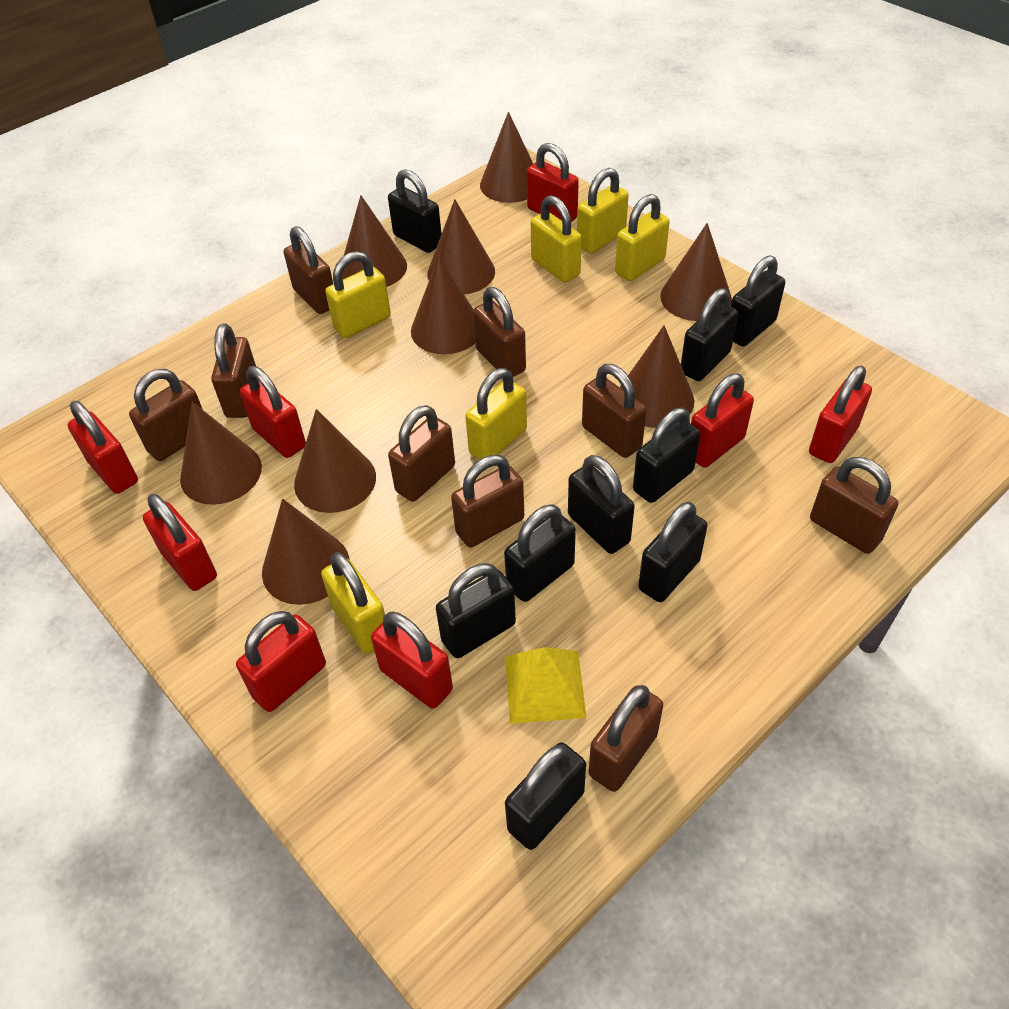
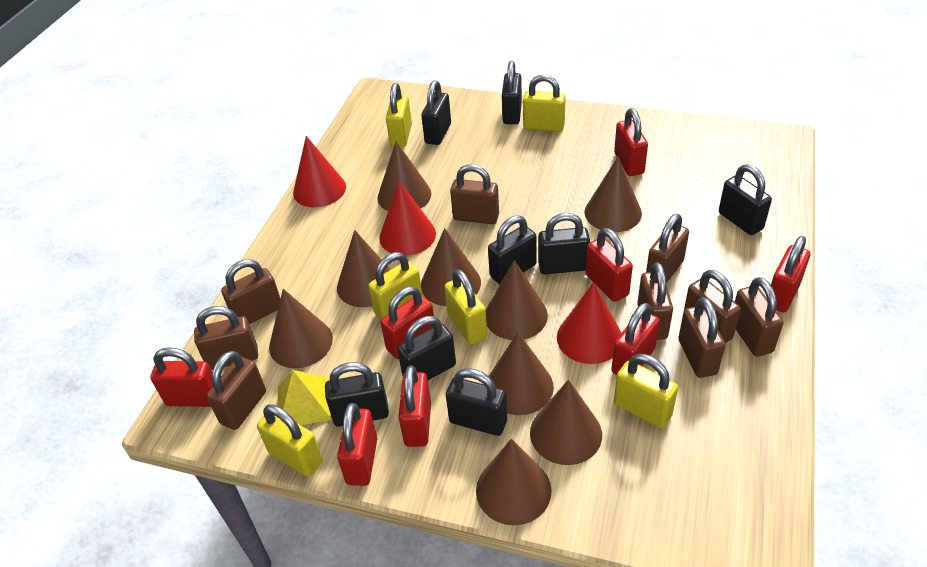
black padlock: 9 -> 8
red cone: 0 -> 3

